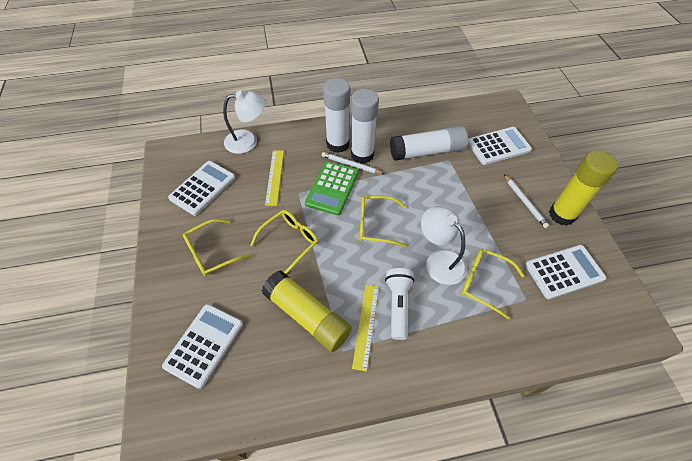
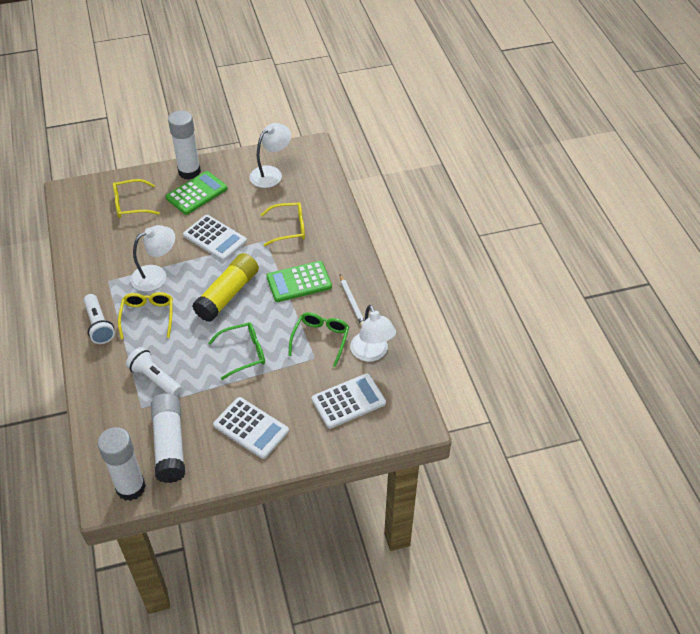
green calculator: 1 -> 2
green glasses: 0 -> 2
white calculator: 4 -> 3
white flashlight: 1 -> 2
white lamp: 2 -> 3
white pencil: 2 -> 1
yellow glasses: 4 -> 3
yellow glue stick: 2 -> 1
yellow ruler: 2 -> 0

